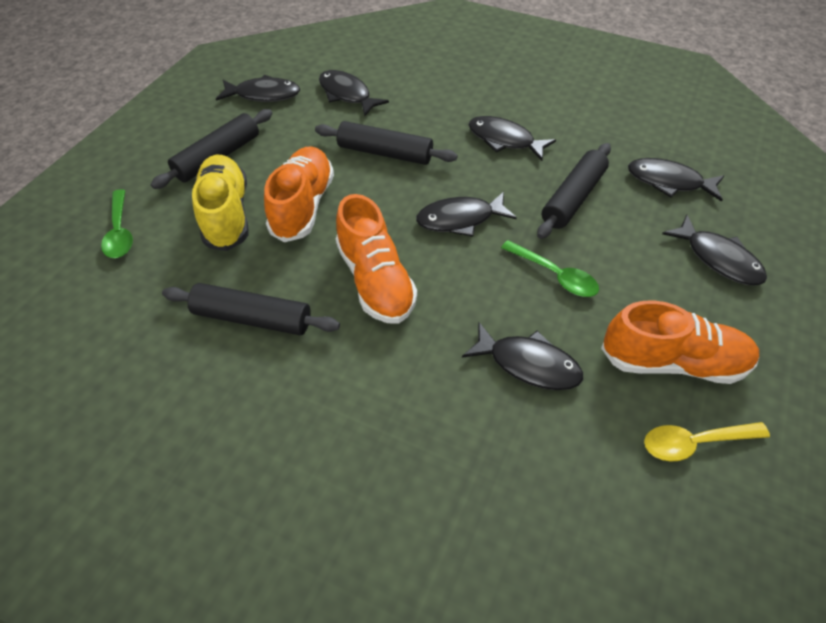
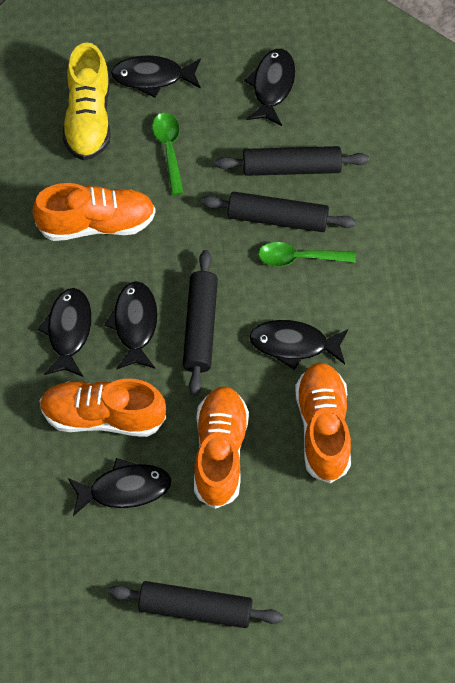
black fish: 7 -> 6
orange shoe: 3 -> 4
yellow spoon: 1 -> 0

